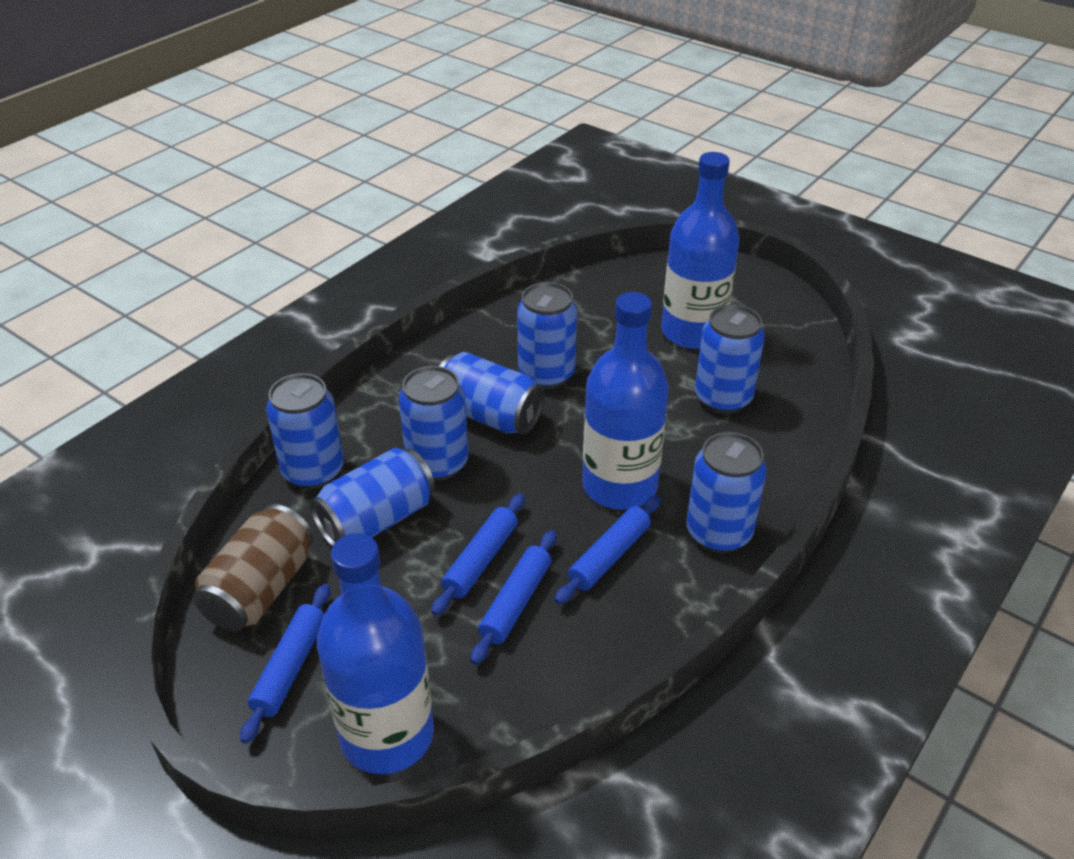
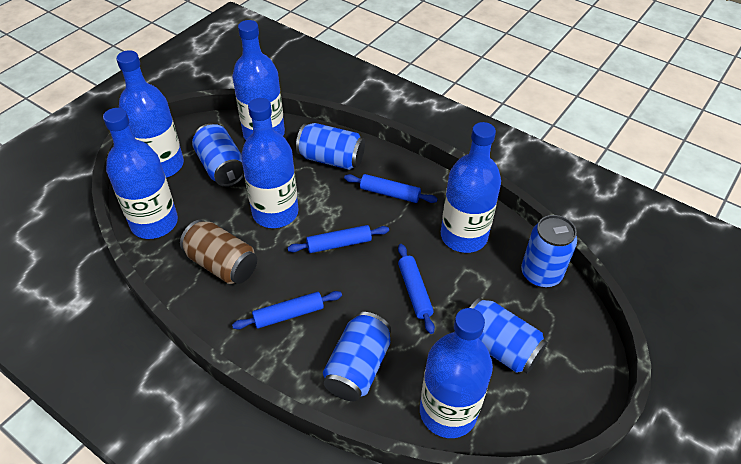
blue bottle: 3 -> 6
blue can: 7 -> 5

